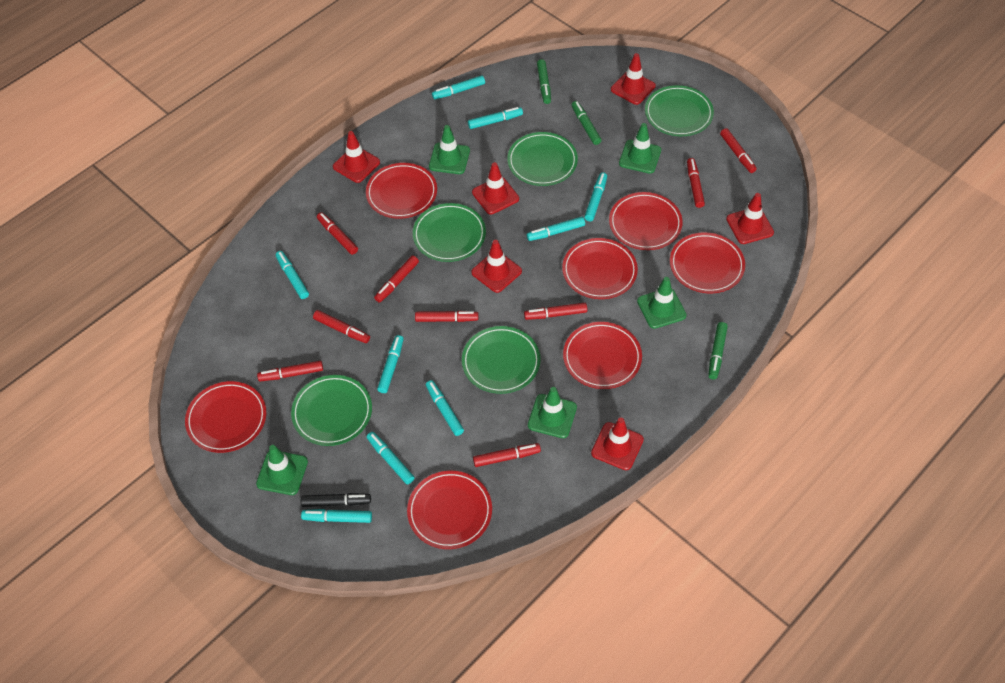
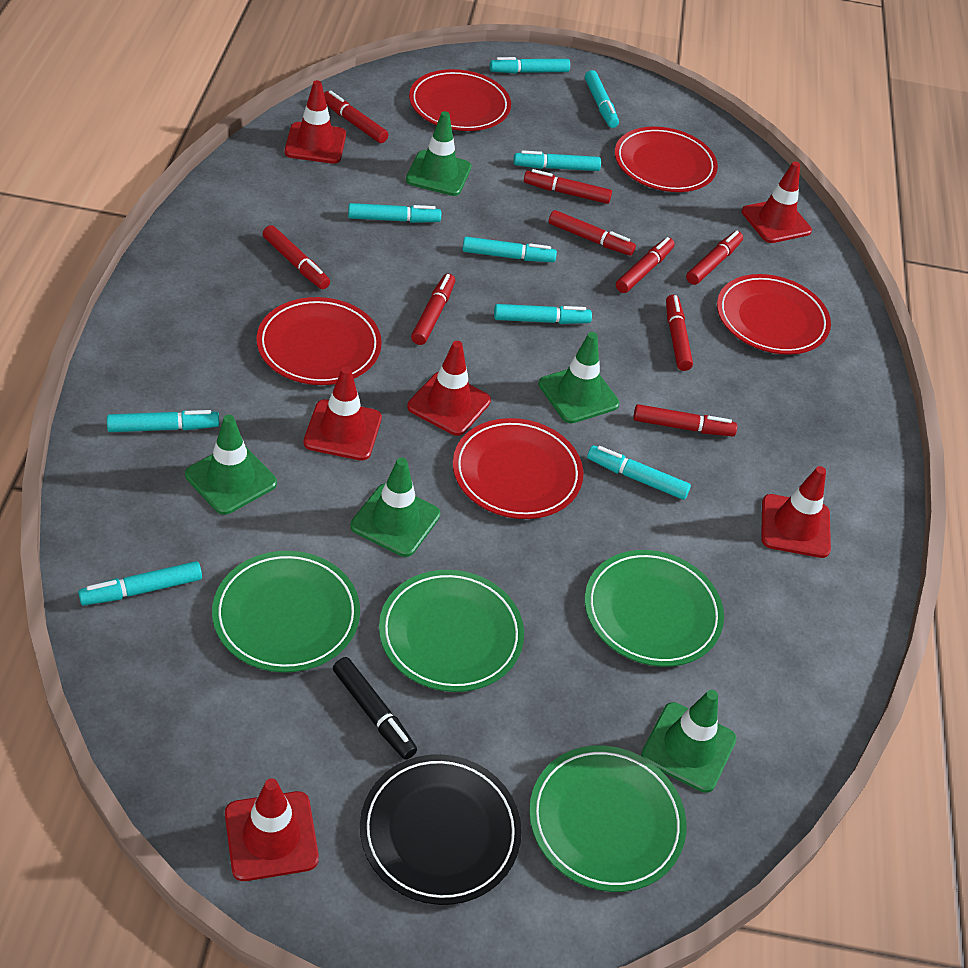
black plate: 0 -> 1
green marker: 3 -> 0
green plate: 5 -> 4
red plate: 7 -> 5

